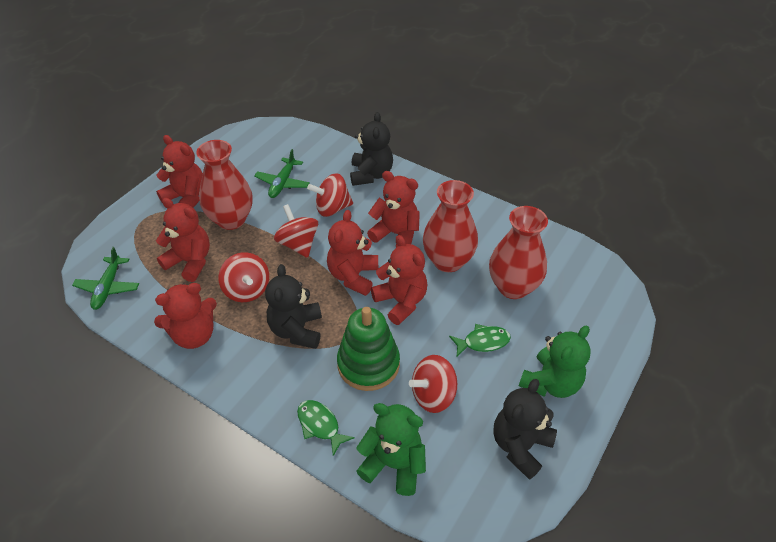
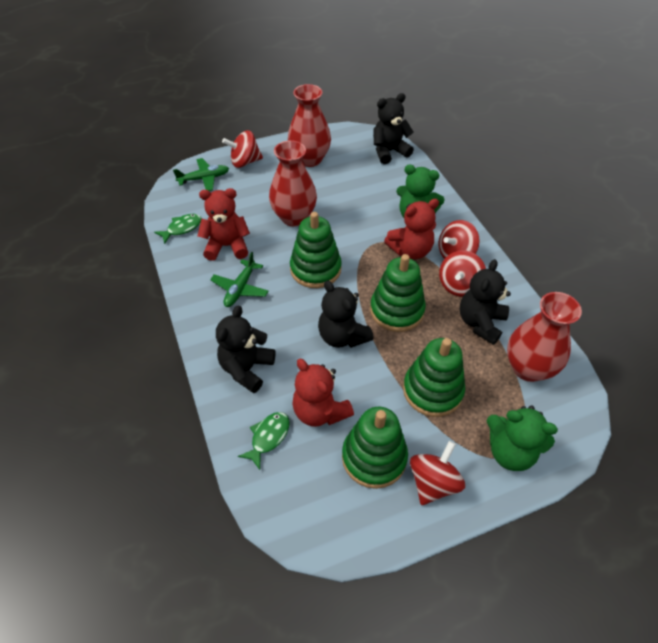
black teddy bear: 3 -> 4
green stacking toy: 1 -> 4
red teddy bear: 6 -> 3

